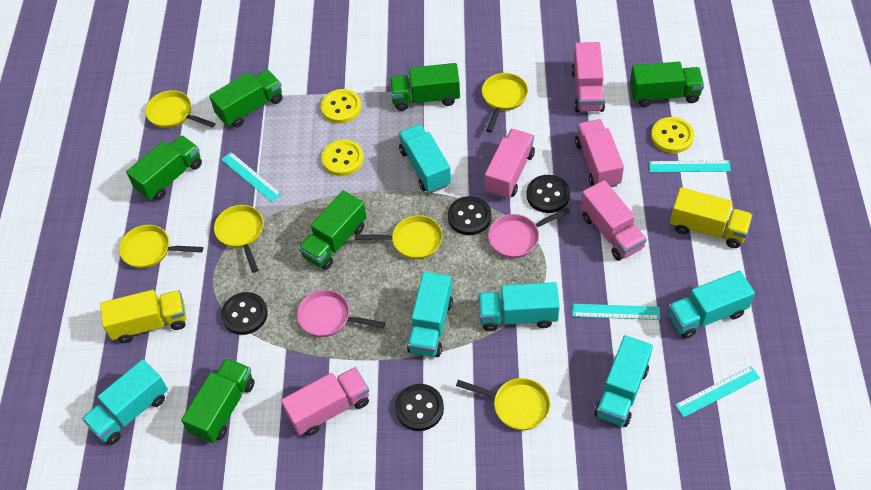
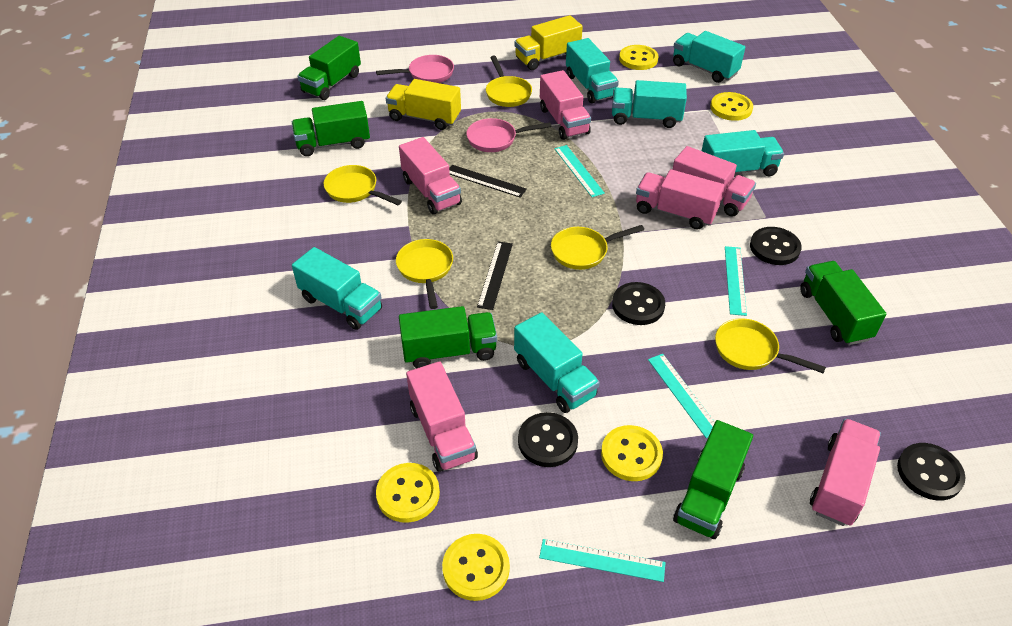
black ruler: 0 -> 2
green truck: 6 -> 5
pink truck: 5 -> 6
yellow button: 3 -> 5
yellow pan: 6 -> 5

